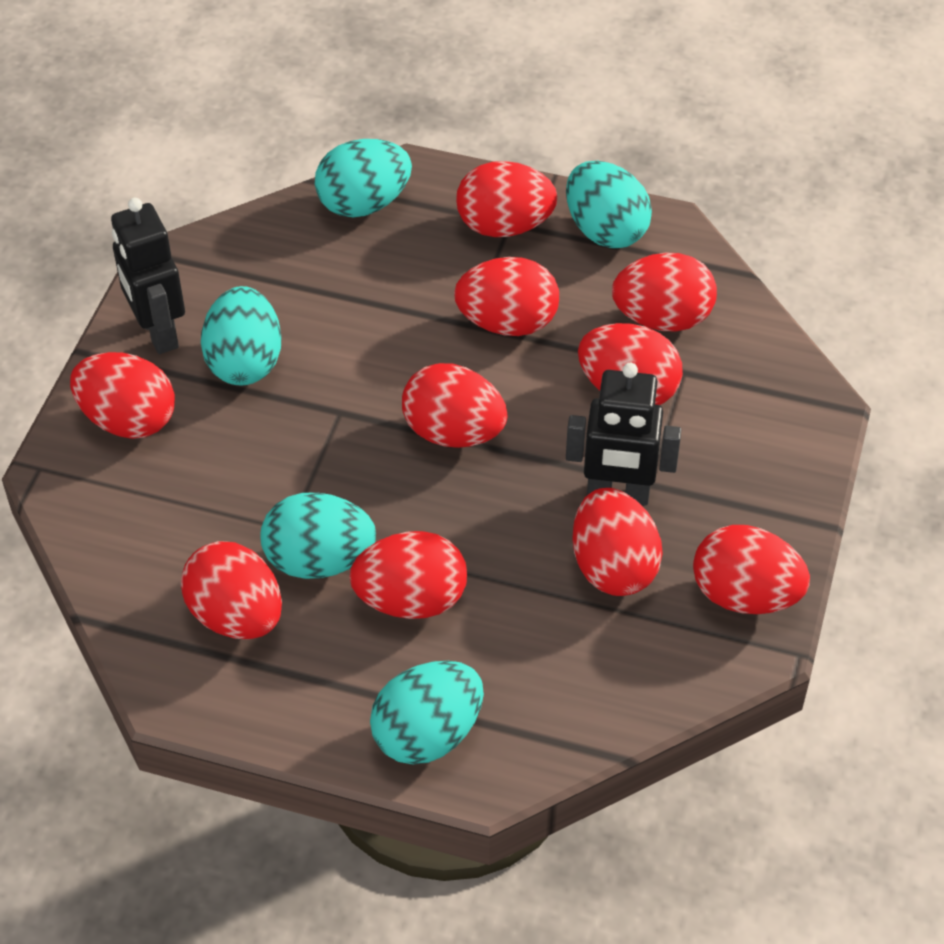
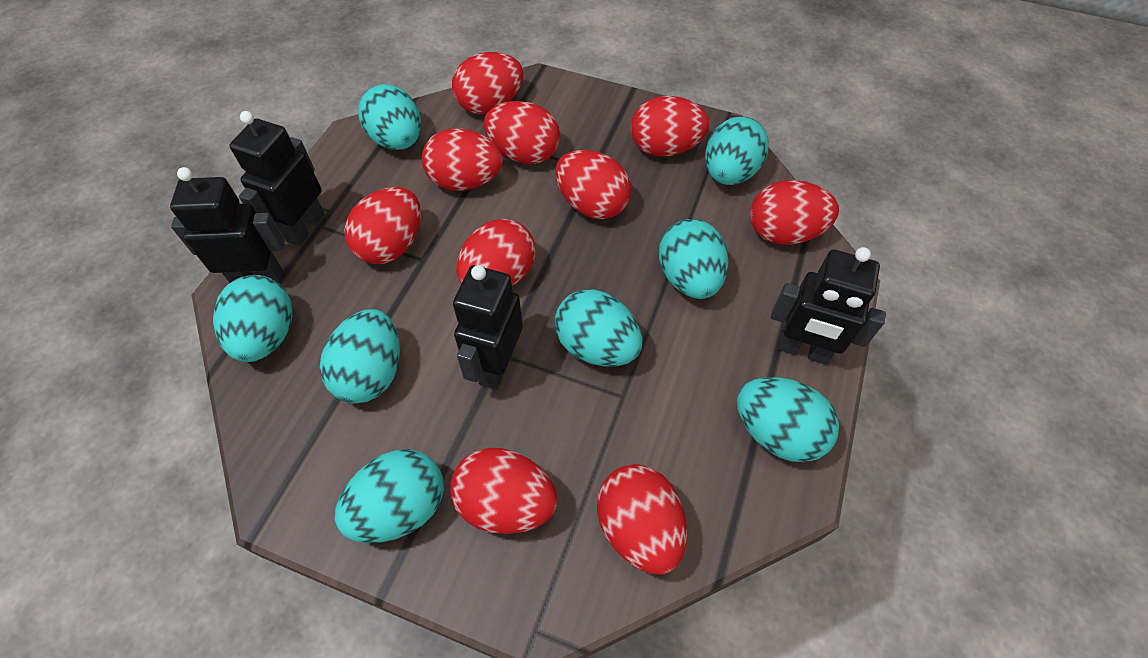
black robot: 2 -> 4
turquoise egg: 5 -> 8

